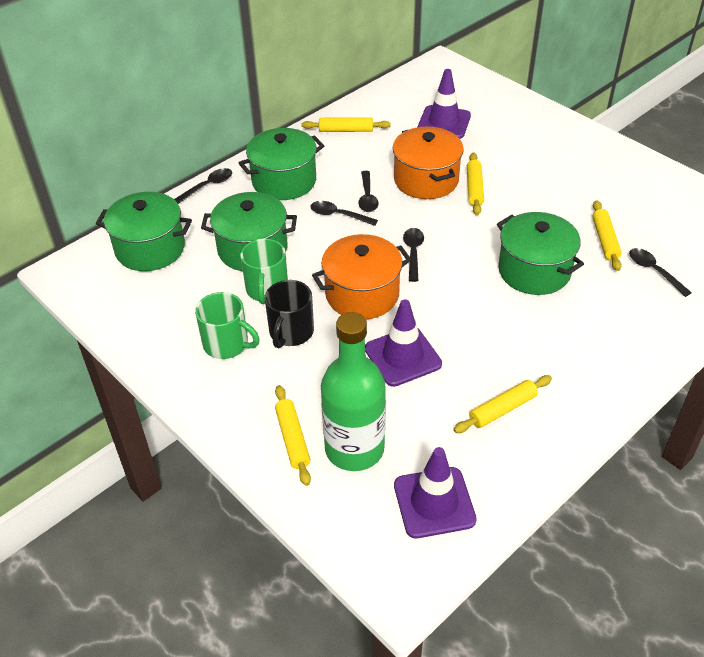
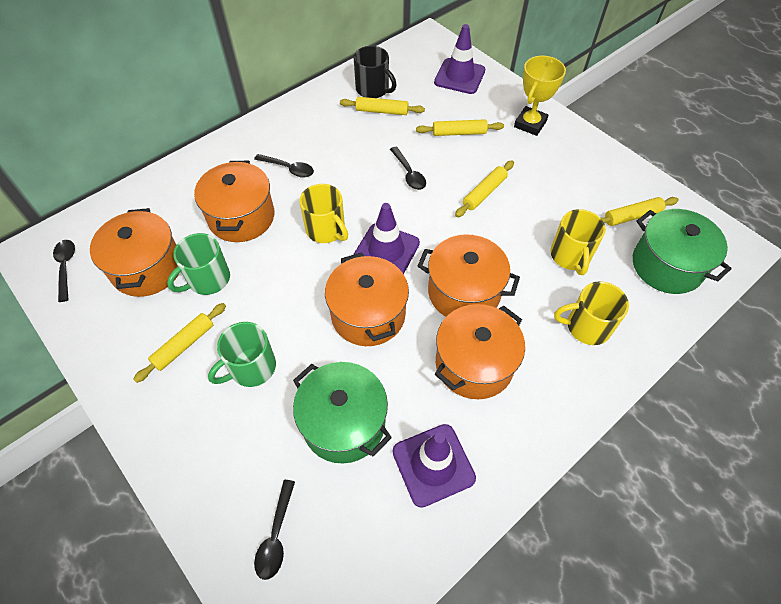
black spoon: 5 -> 4
green bottle: 1 -> 0
green pot: 4 -> 2
orange pot: 2 -> 5
yellow mug: 0 -> 3
yellow trophy: 0 -> 1

